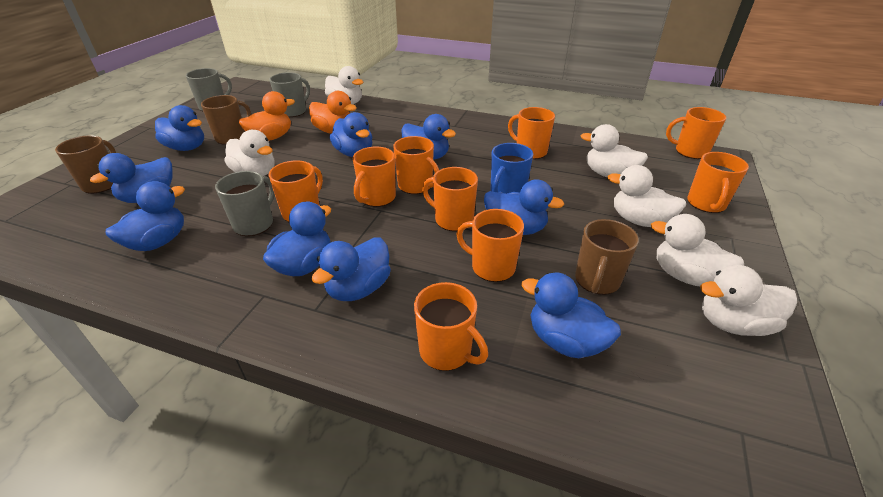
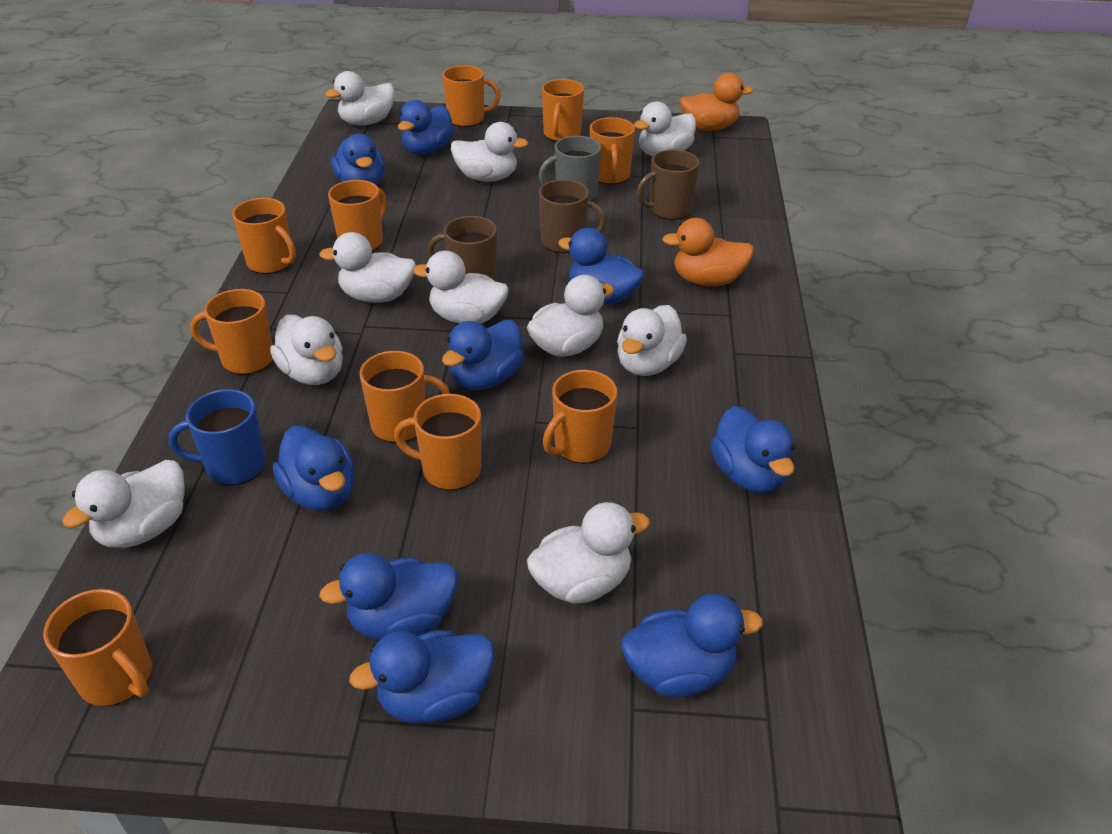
grey mug: 3 -> 1
orange mug: 9 -> 10
white duck: 6 -> 10

